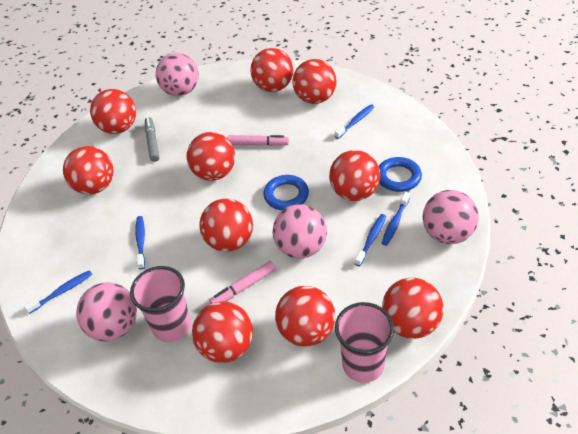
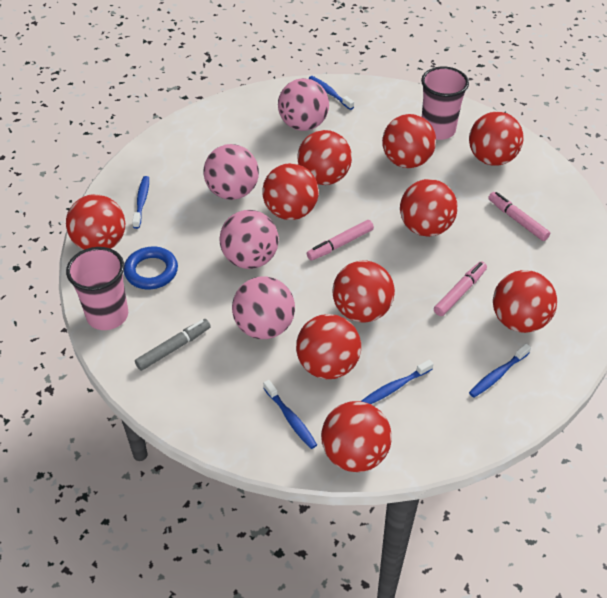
blue ring: 2 -> 1
pink marker: 2 -> 3

